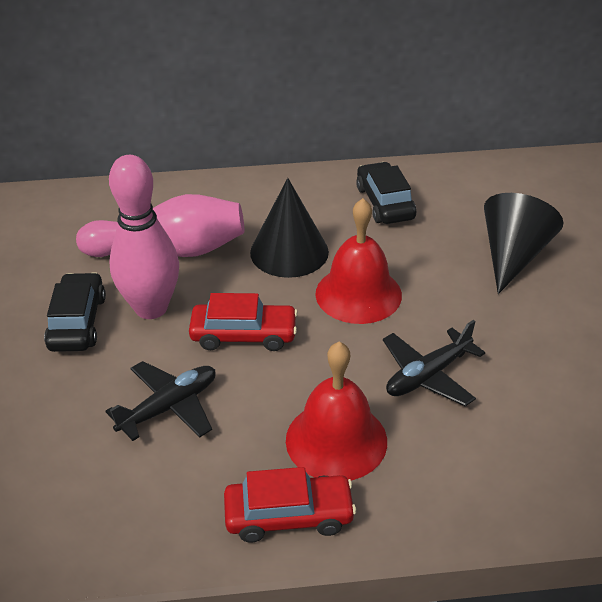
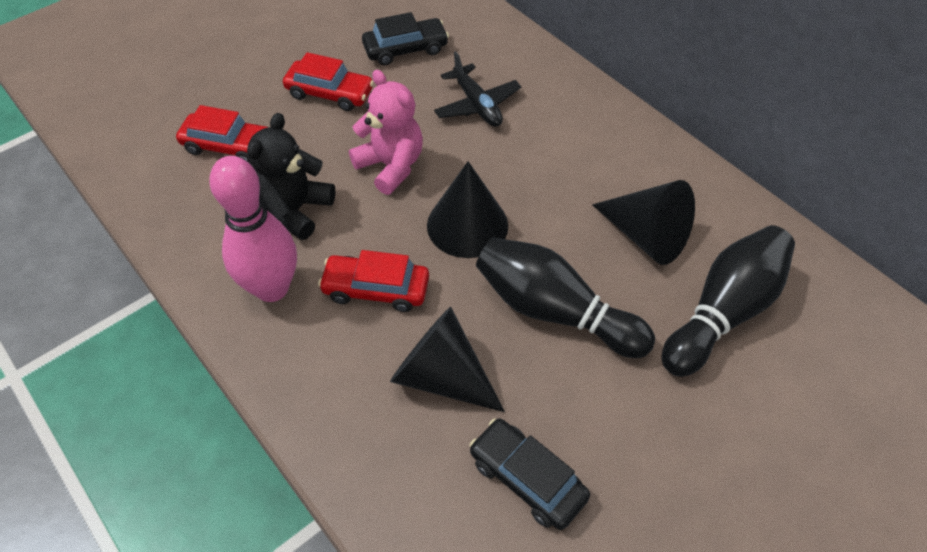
black bowling pin: 0 -> 2
black cone: 2 -> 3
black plane: 2 -> 1
black teddy bear: 0 -> 1
pink bowling pin: 2 -> 1
pink teddy bear: 0 -> 1
red bell: 2 -> 0
red car: 2 -> 3

